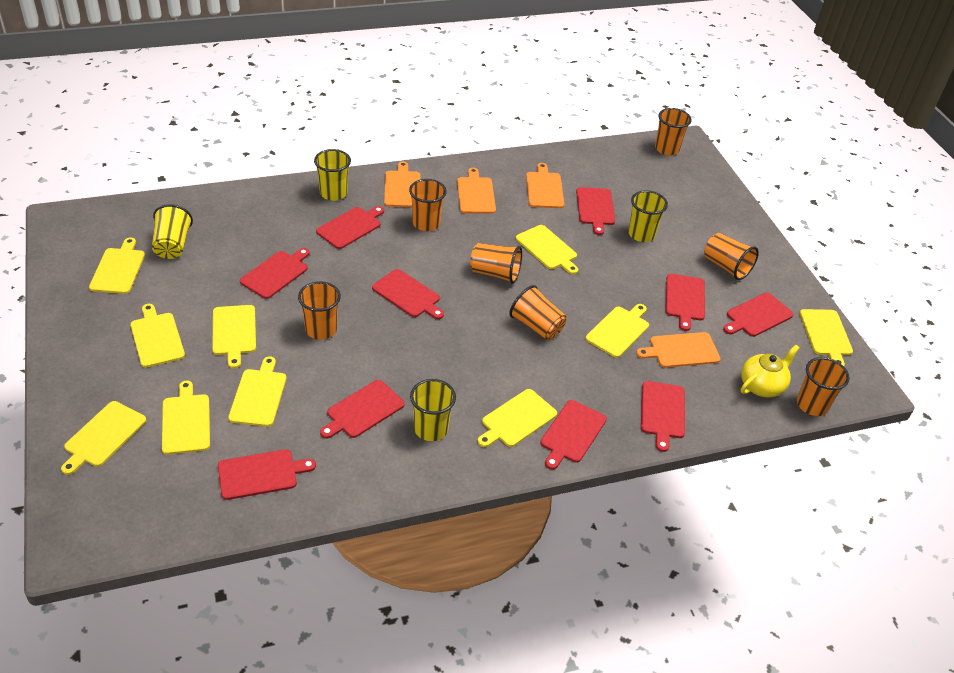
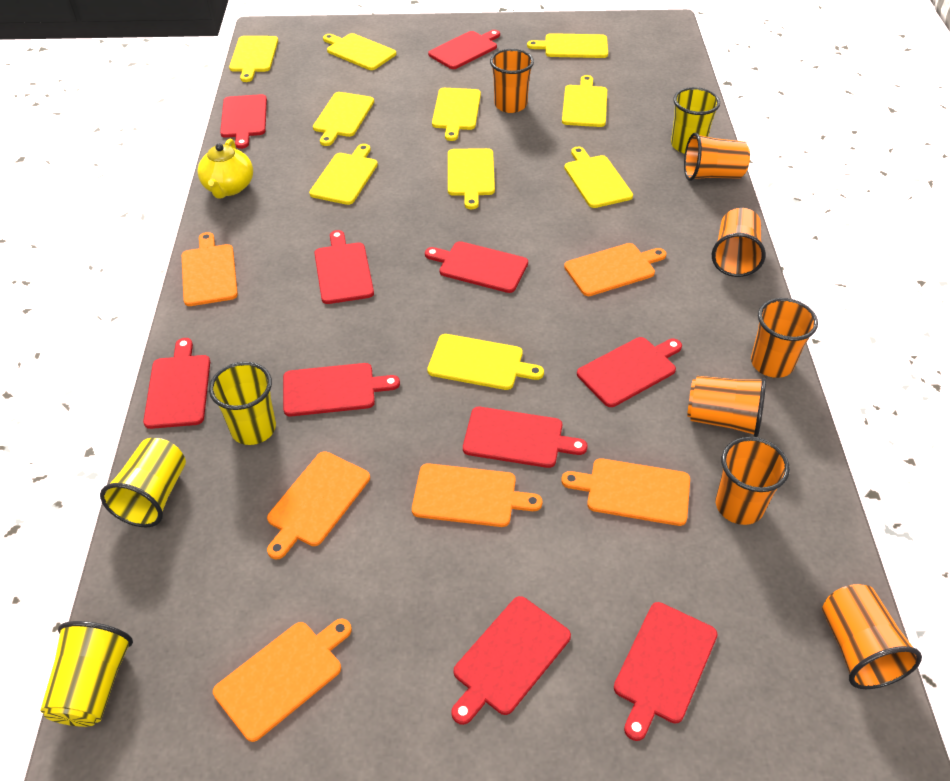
orange cutting board: 4 -> 6

